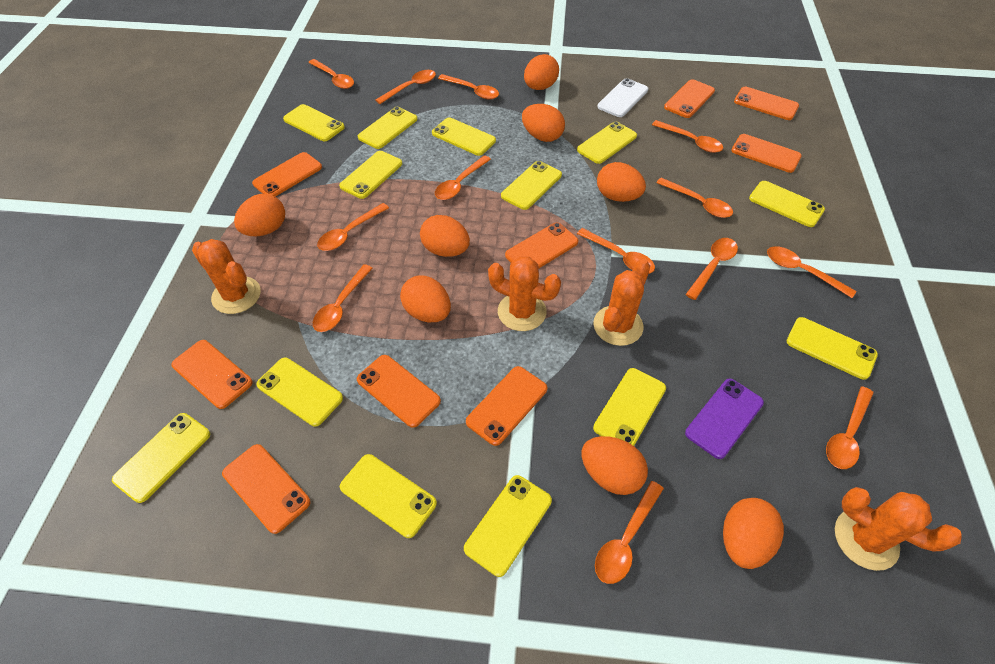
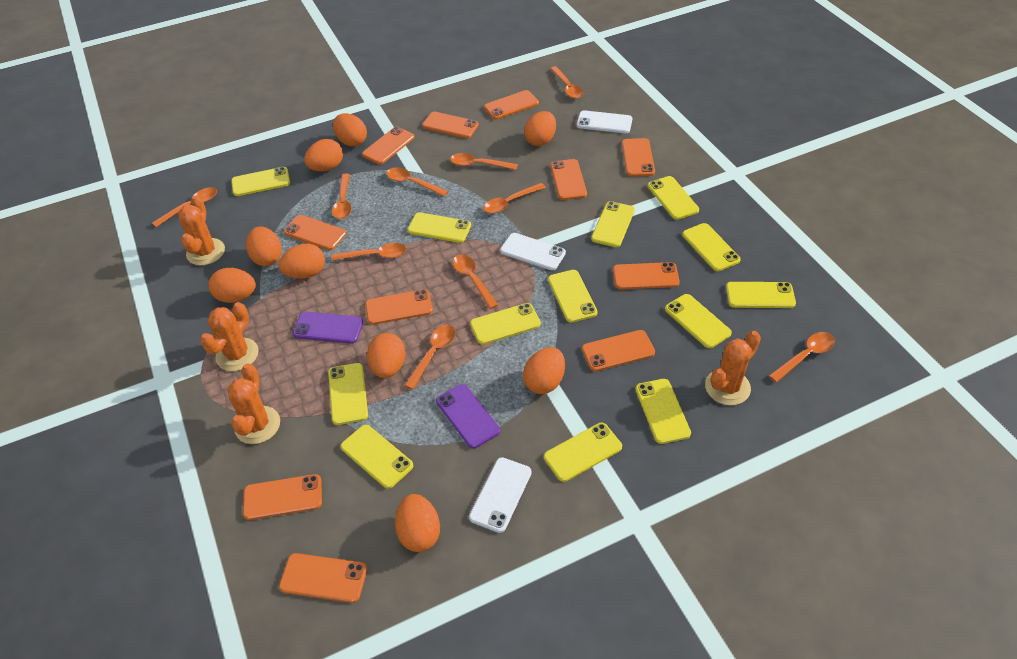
orange egg: 8 -> 9
orange phone: 9 -> 11
orange spoon: 13 -> 10
purple phone: 1 -> 2
white phone: 1 -> 3

